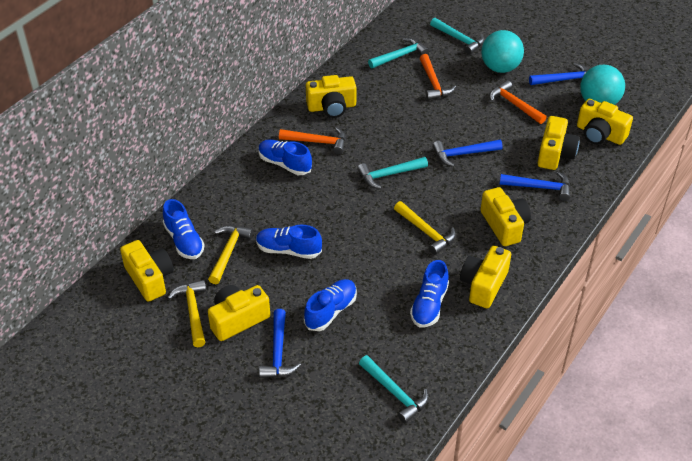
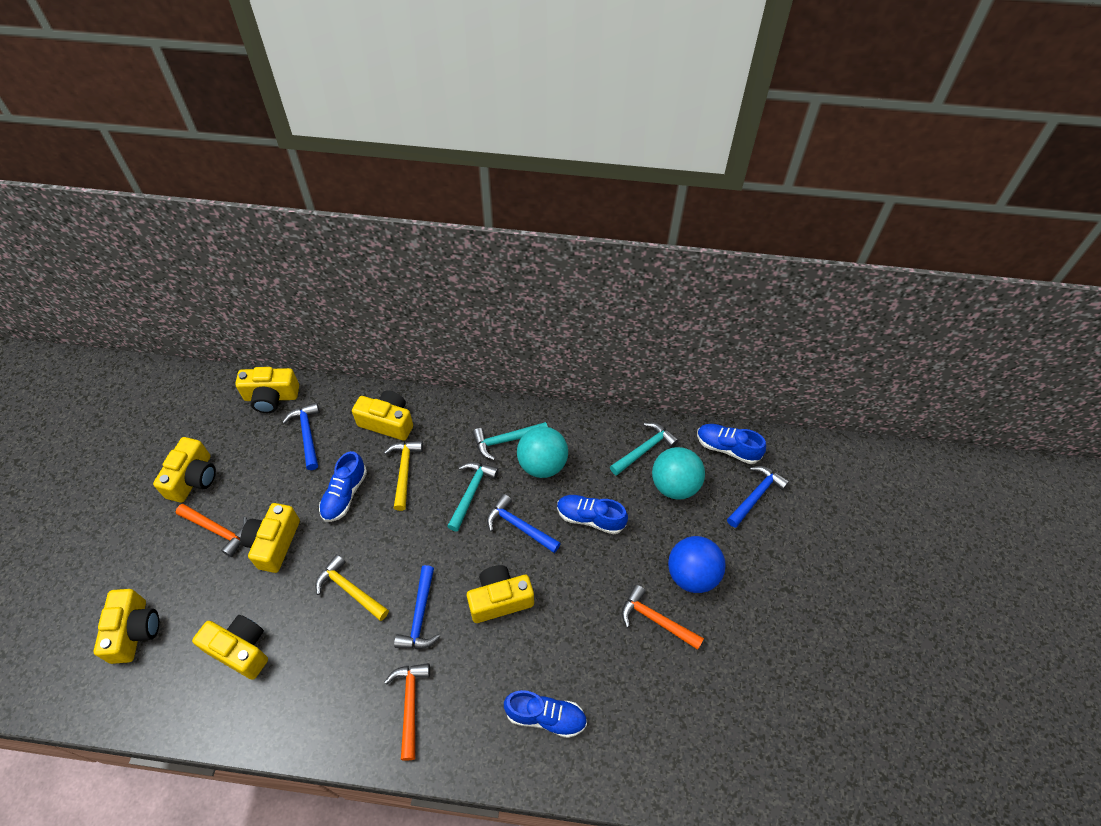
blue ball: 0 -> 1
blue shoe: 5 -> 4
turquoise hammer: 4 -> 3
yellow hammer: 3 -> 2

